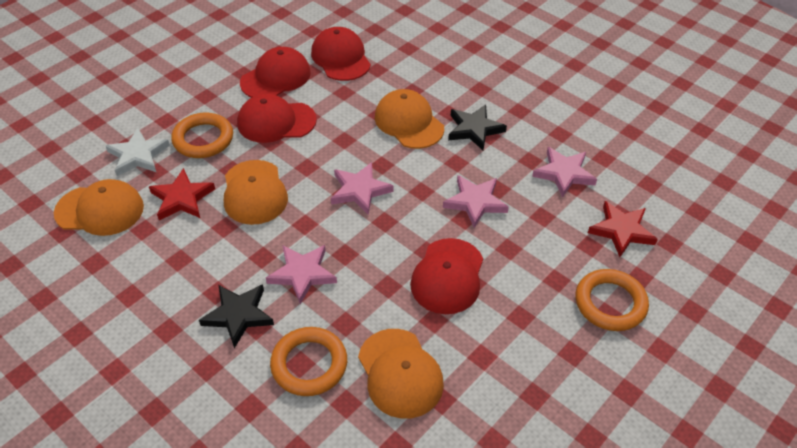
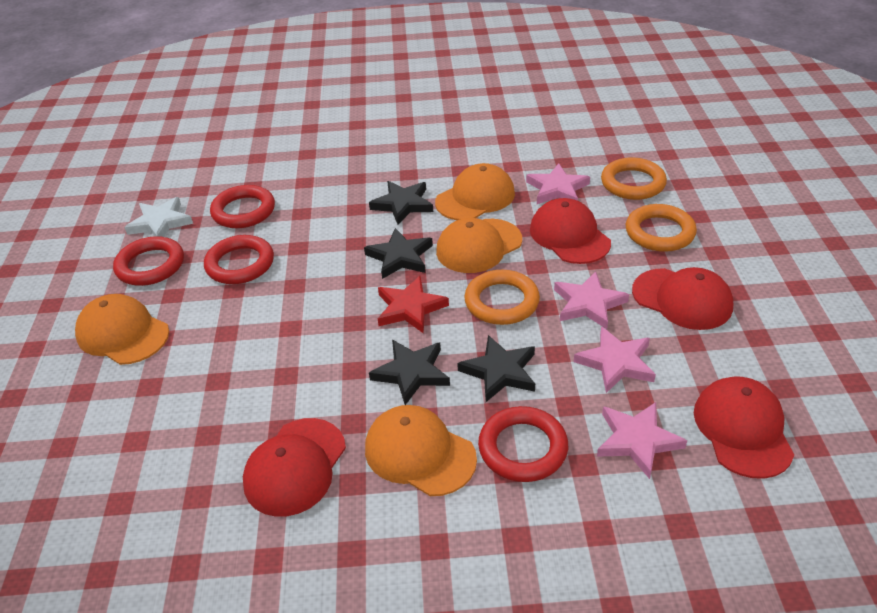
black star: 2 -> 4
red ring: 0 -> 4
red star: 2 -> 1

